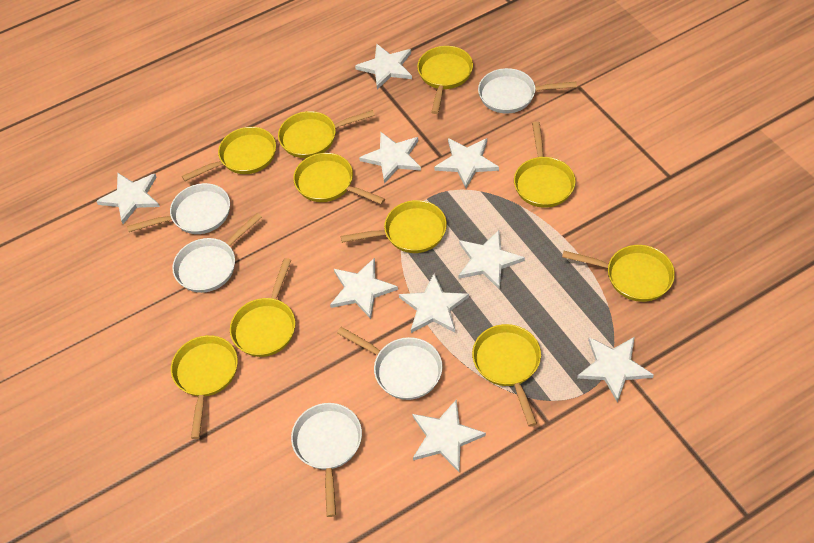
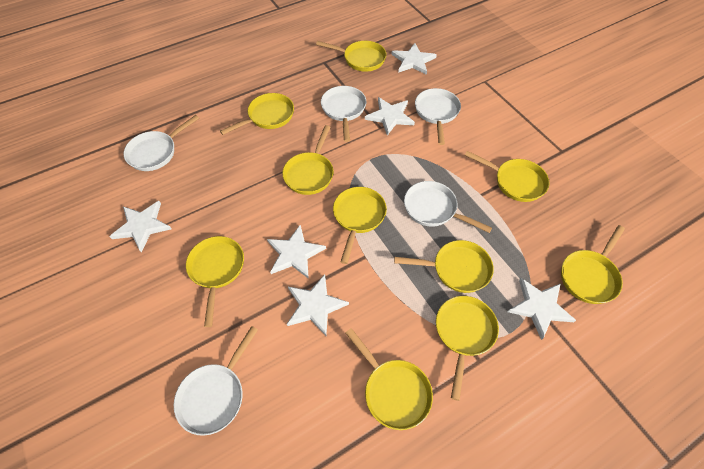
white star: 9 -> 6

